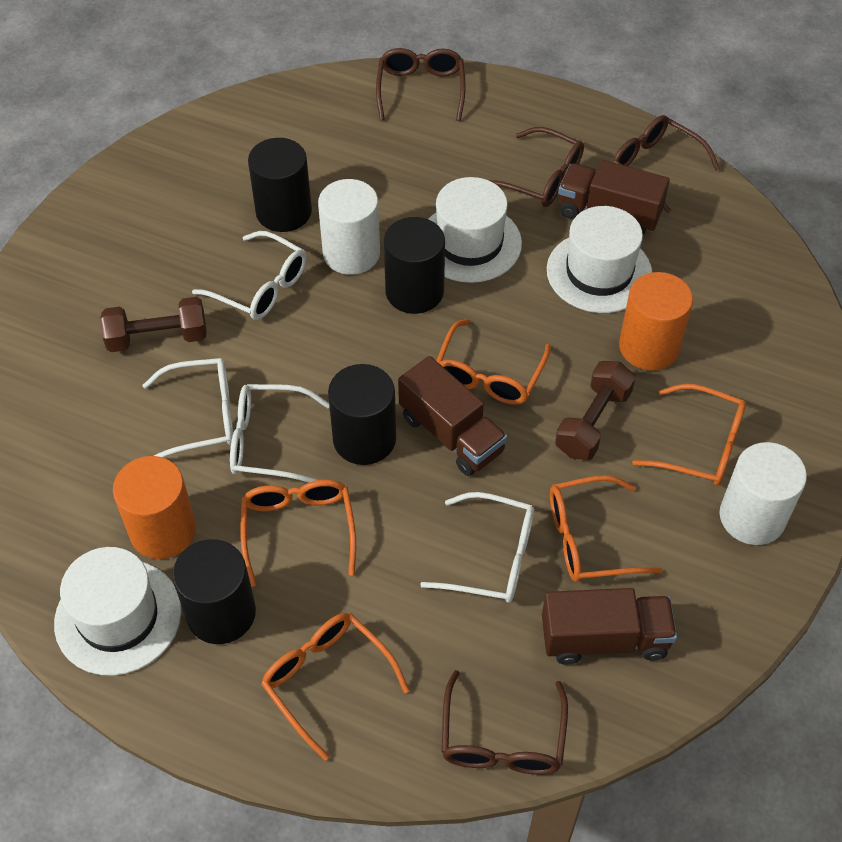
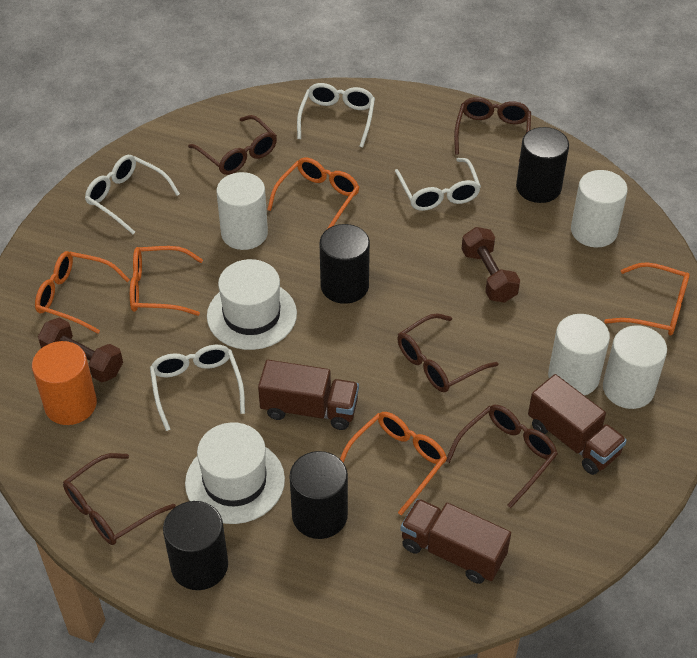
brown glasses: 4 -> 5
orange cylinder: 2 -> 1
white cylinder: 2 -> 4
white hat: 3 -> 2

